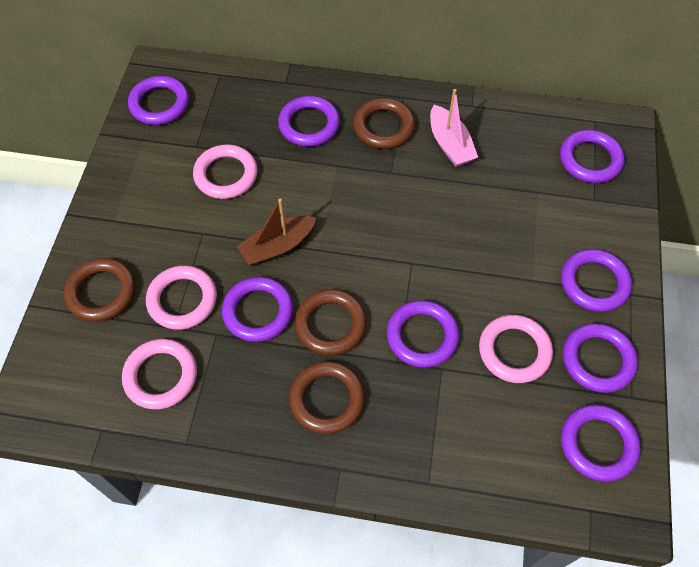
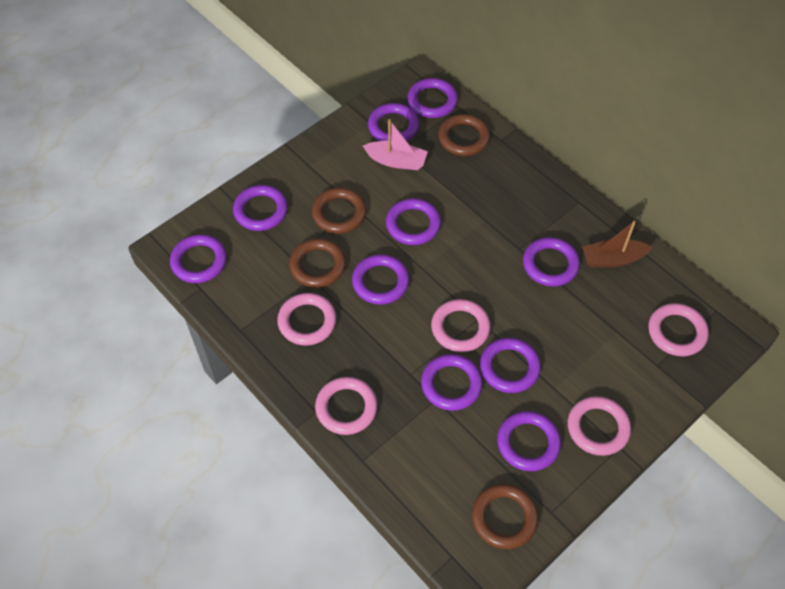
pink ring: 4 -> 5
purple ring: 8 -> 10

